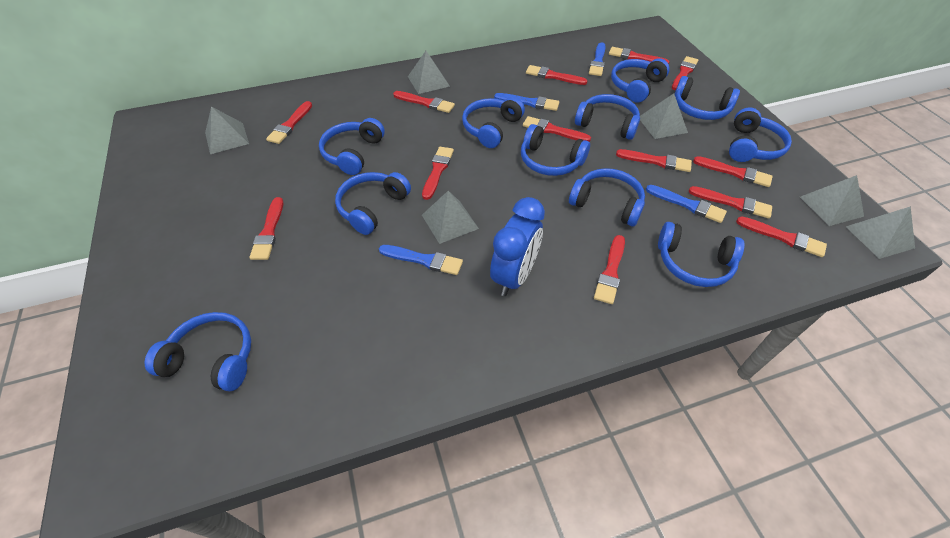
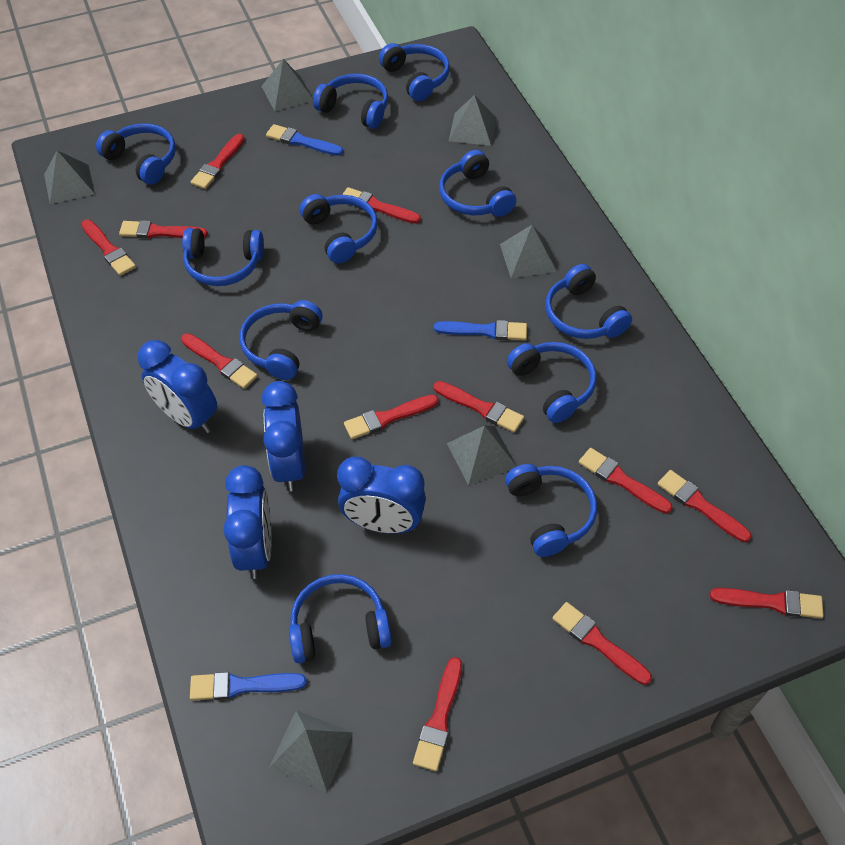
blue brush: 4 -> 3
blue clock: 1 -> 4
red brush: 13 -> 12

